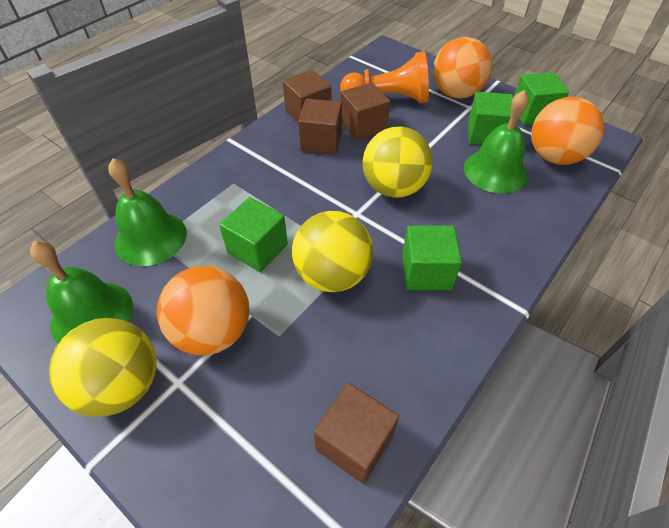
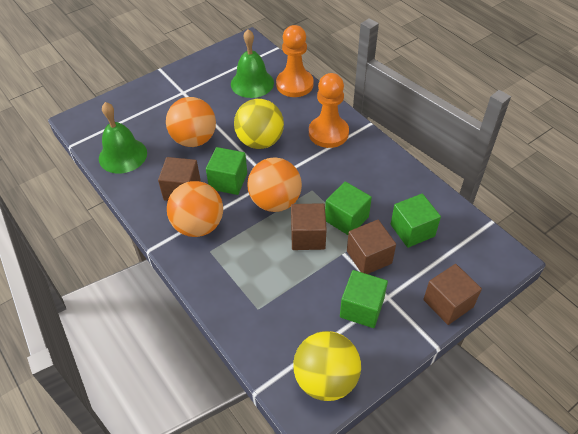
green bell: 3 -> 2
orange pawn: 1 -> 2
yellow ball: 3 -> 2

